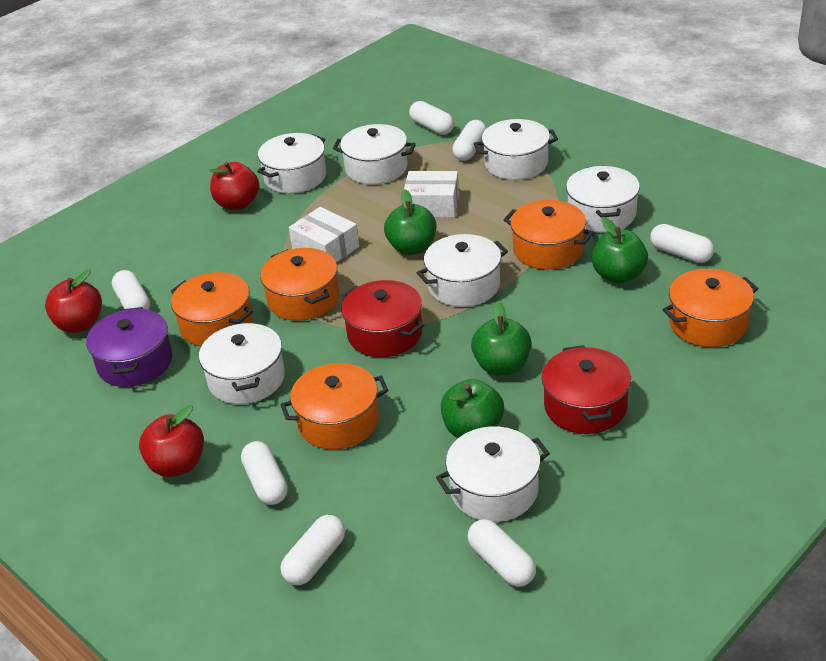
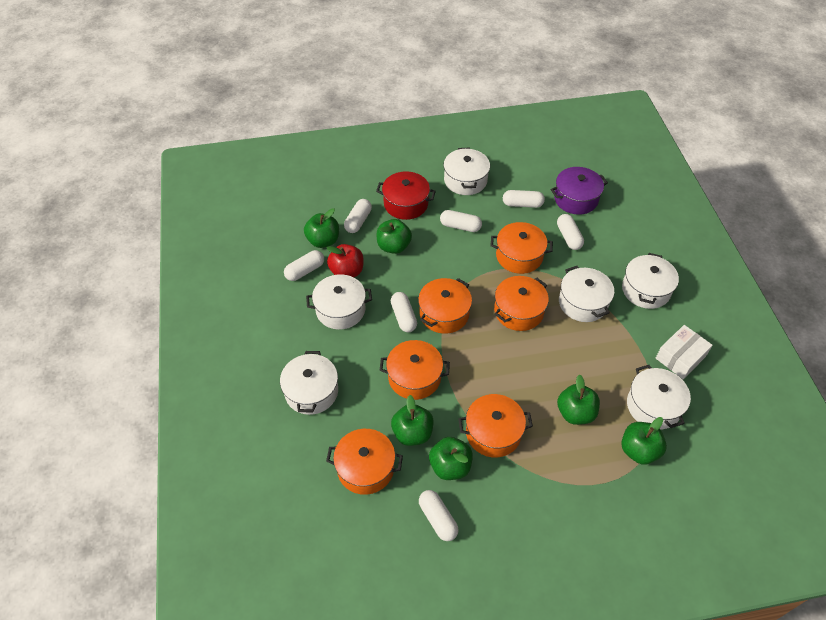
green apple: 4 -> 6
orange pot: 5 -> 6
red apple: 3 -> 1
red pot: 2 -> 1
white box: 2 -> 1
white pot: 7 -> 6

